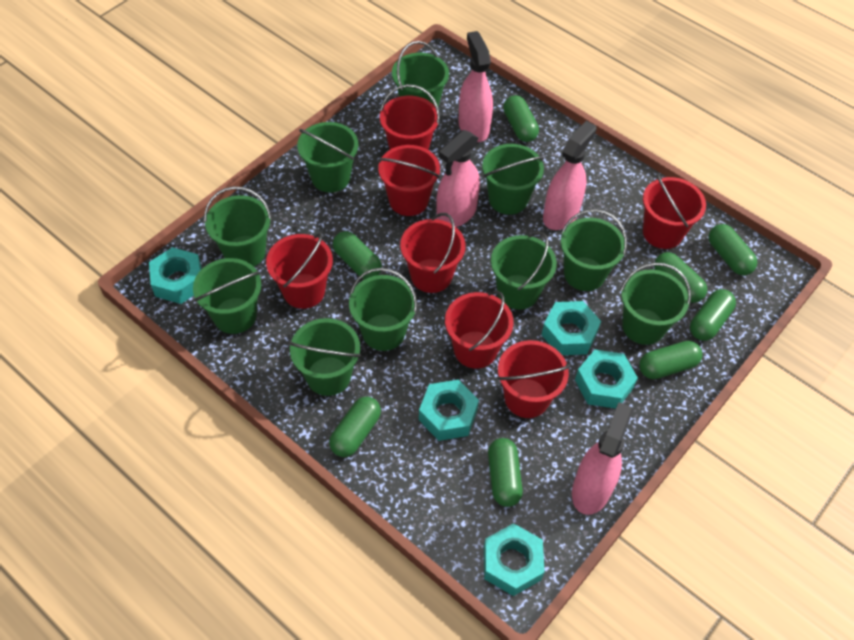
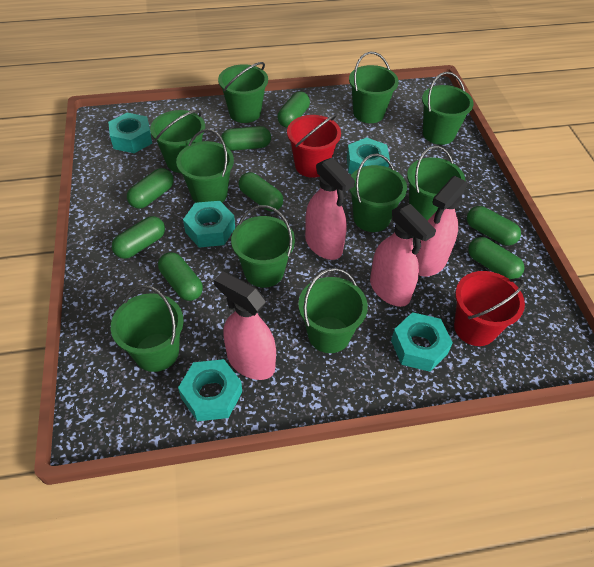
red bucket: 7 -> 2

